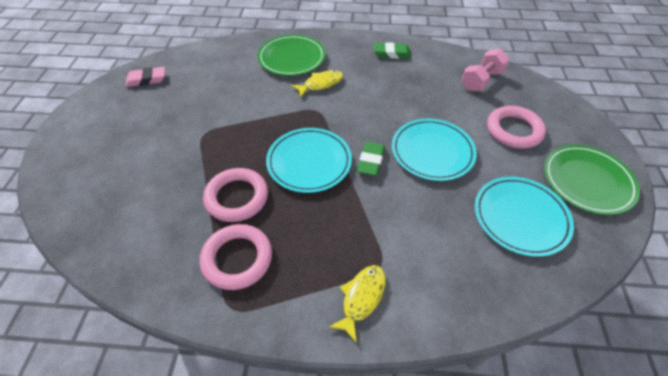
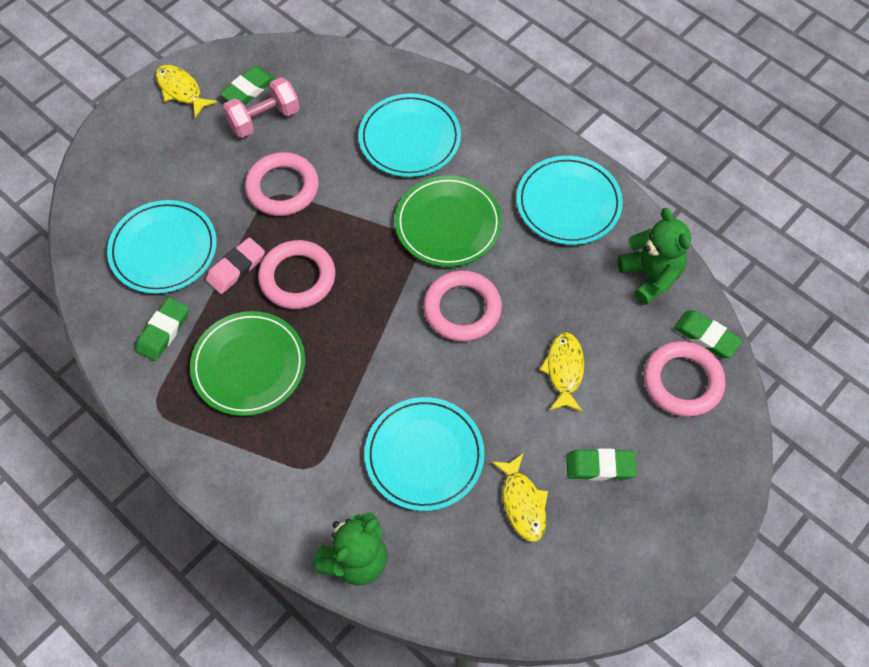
green eraser: 2 -> 4
green teddy bear: 0 -> 2
pink ring: 3 -> 4
turquoise plate: 3 -> 4
yellow fish: 2 -> 3

